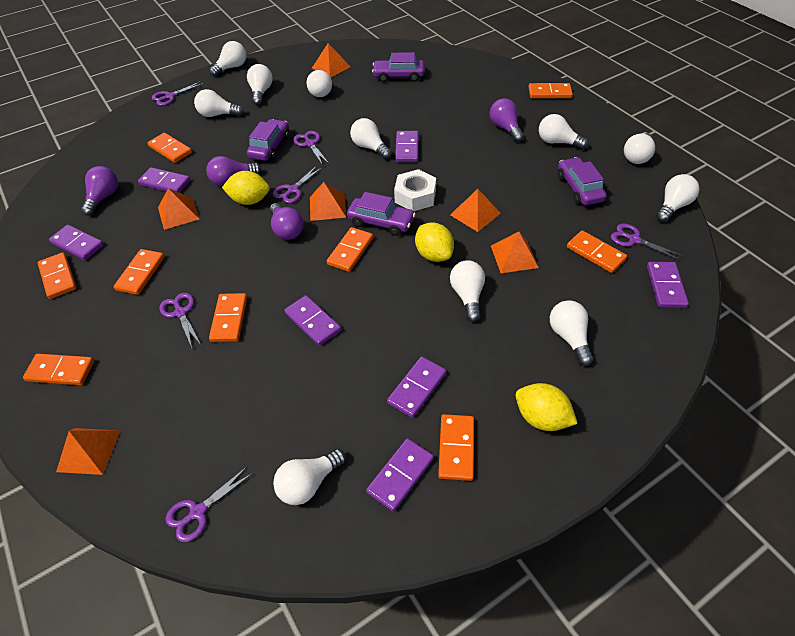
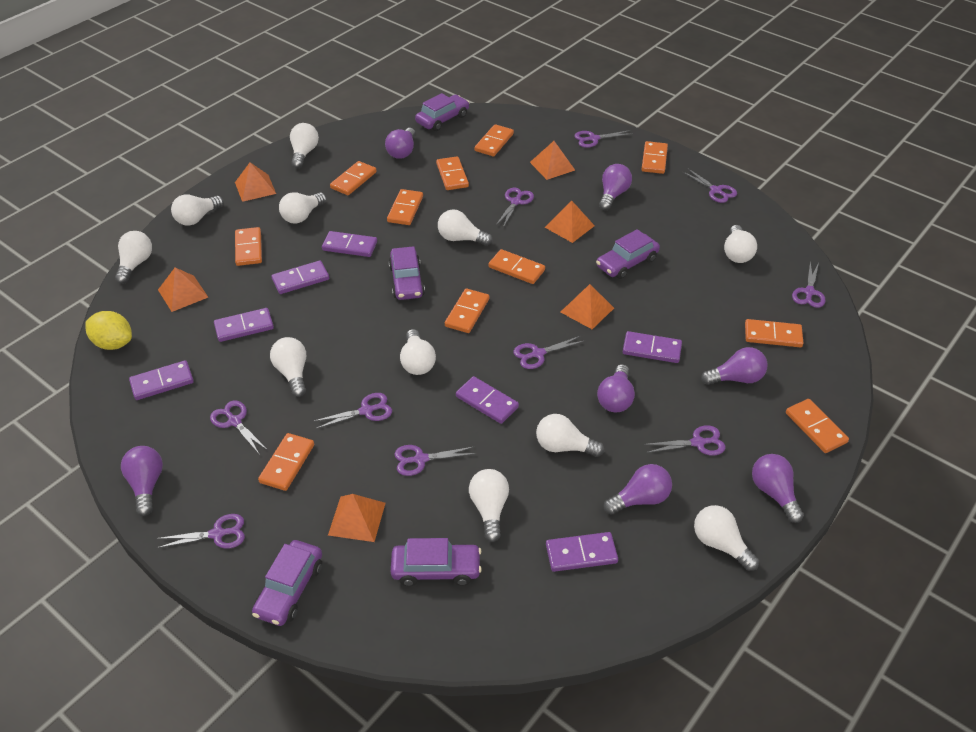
orange domino: 9 -> 11
purple car: 4 -> 5
purple light bulb: 4 -> 7
purple scissors: 6 -> 10
white nut: 1 -> 0
yellow lemon: 3 -> 1

